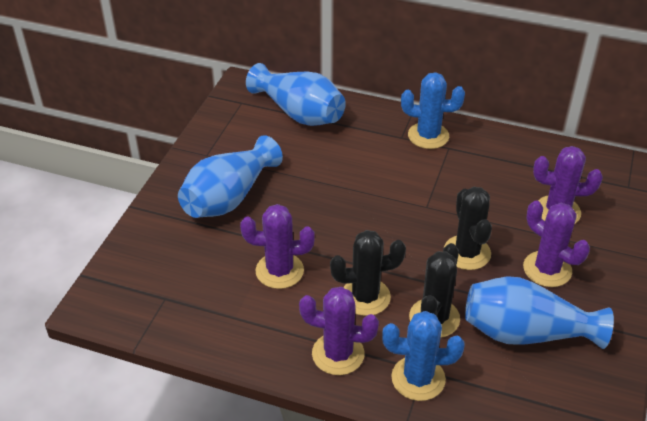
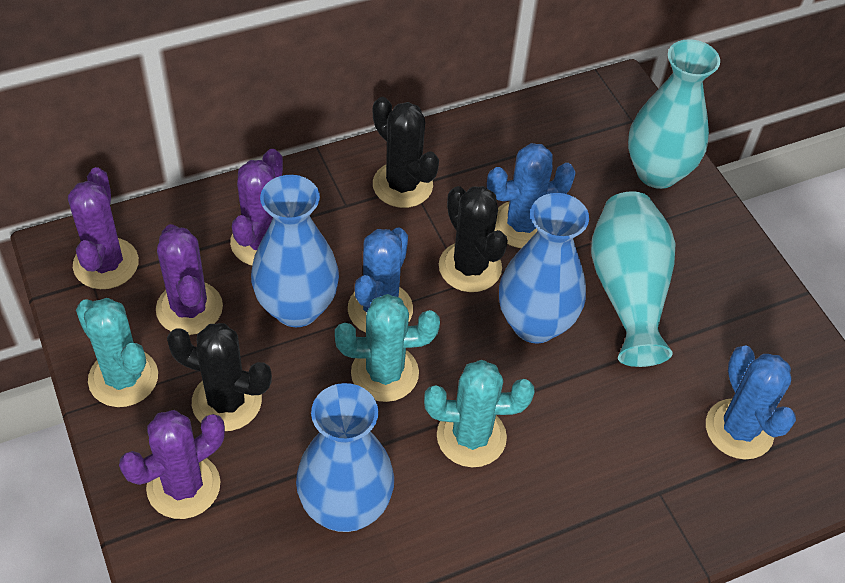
blue cactus: 2 -> 3
turquoise cactus: 0 -> 3
turquoise vase: 0 -> 2

